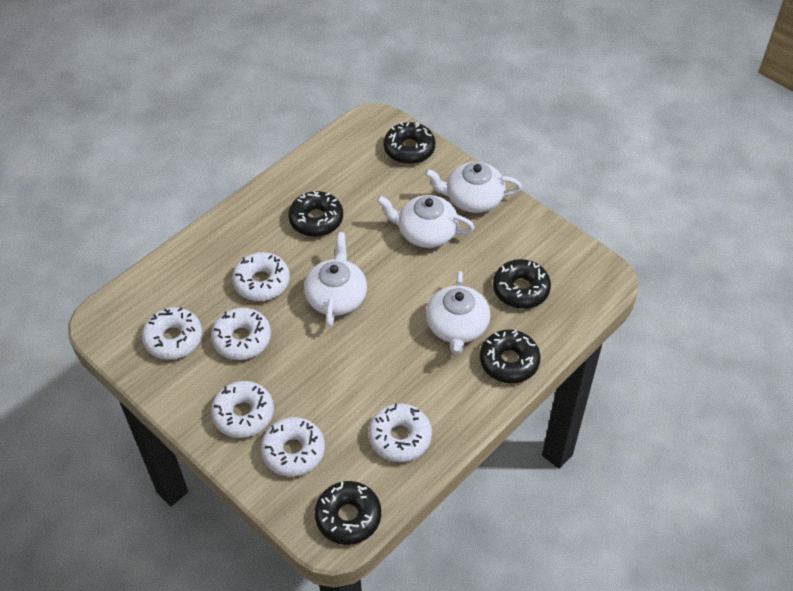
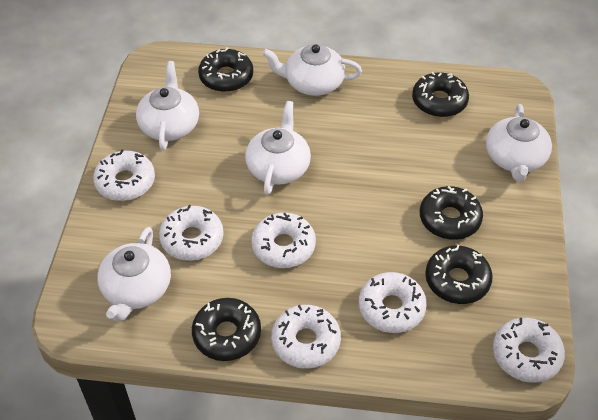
white teapot: 4 -> 5

